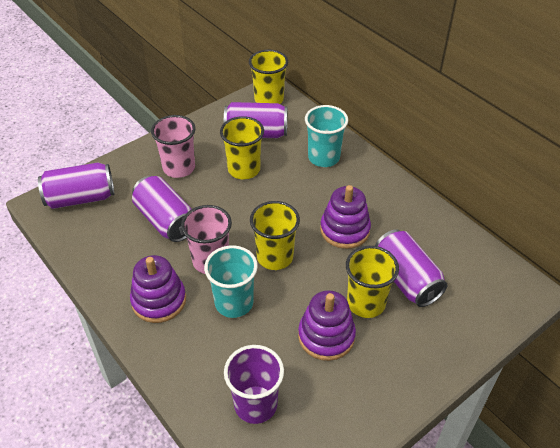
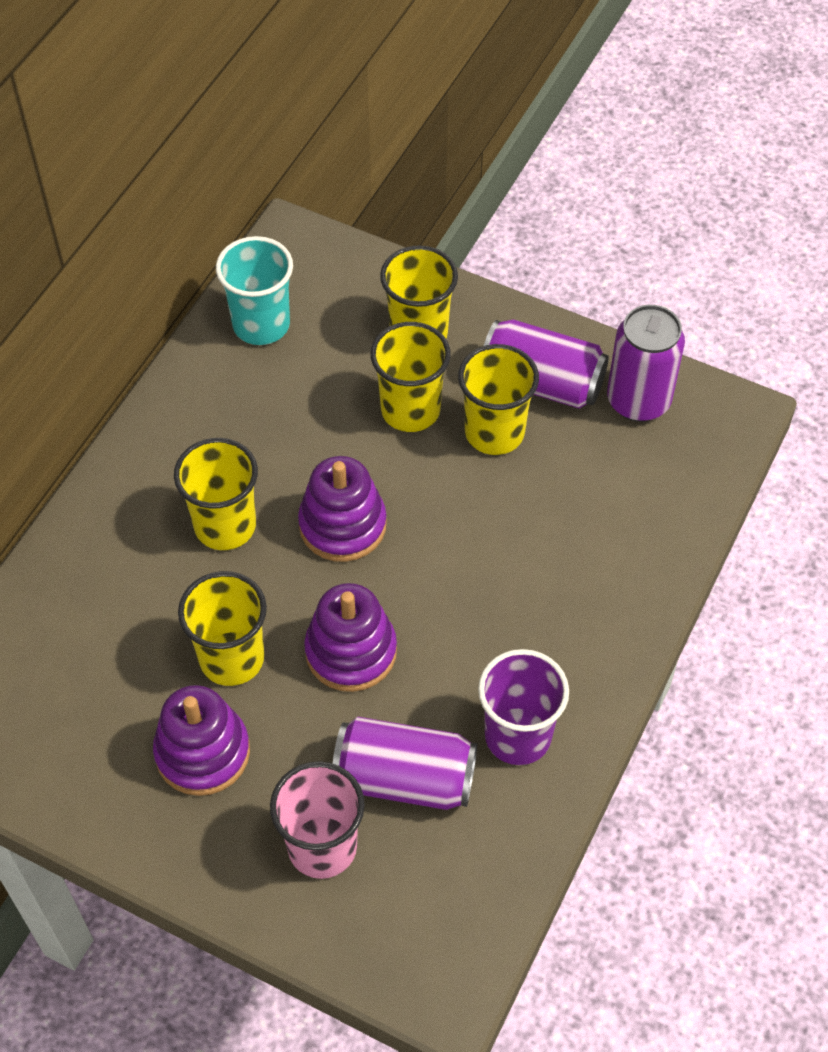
pink cup: 2 -> 1
purple can: 4 -> 3
turquoise cup: 2 -> 1
yellow cup: 4 -> 5

